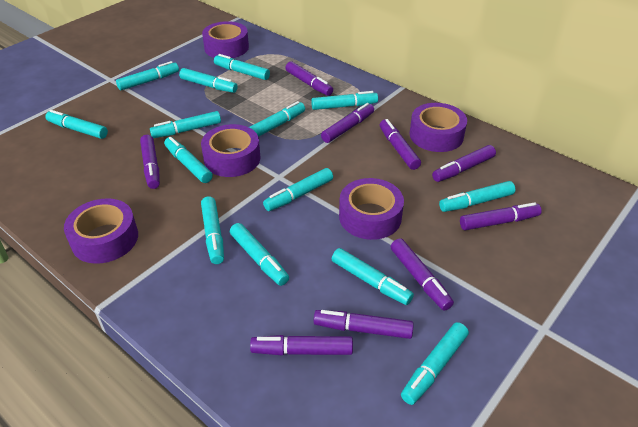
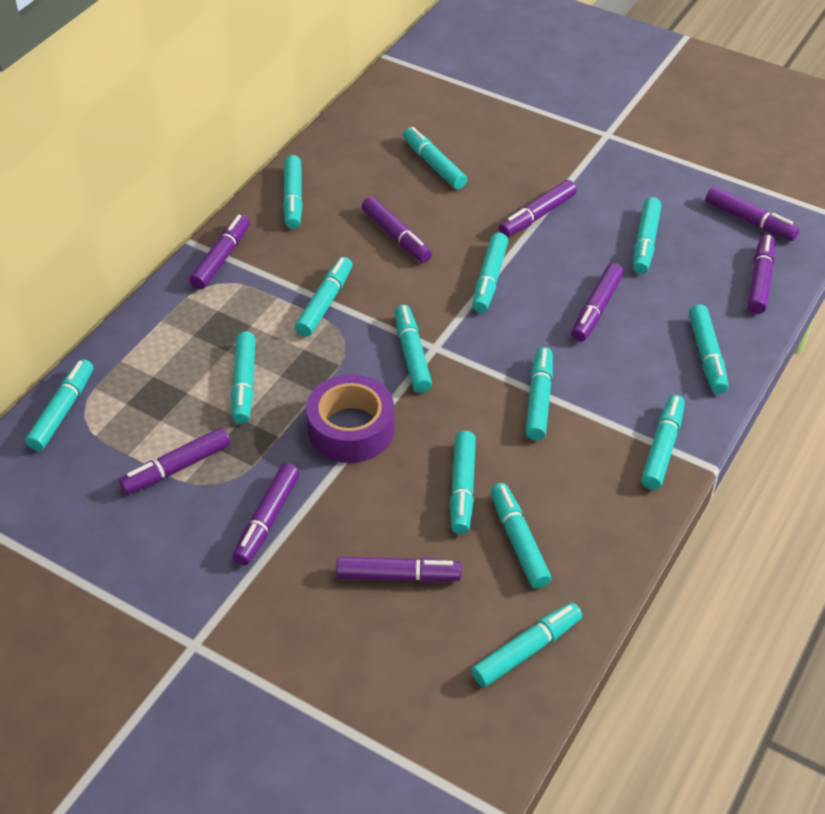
purple tape: 5 -> 1

